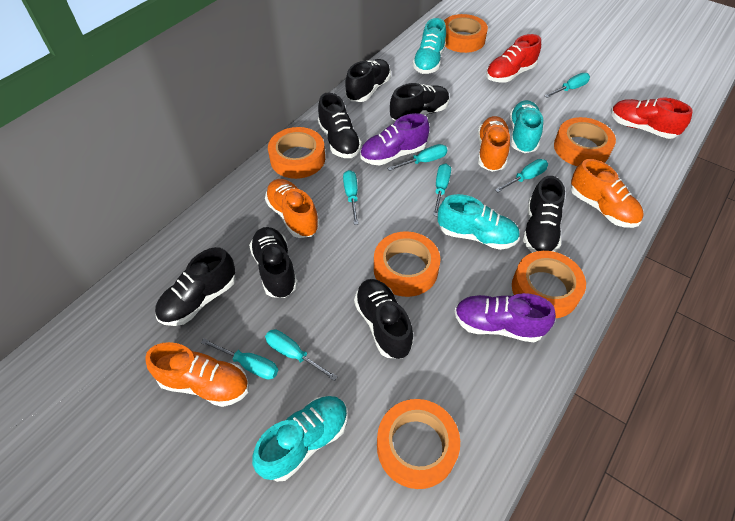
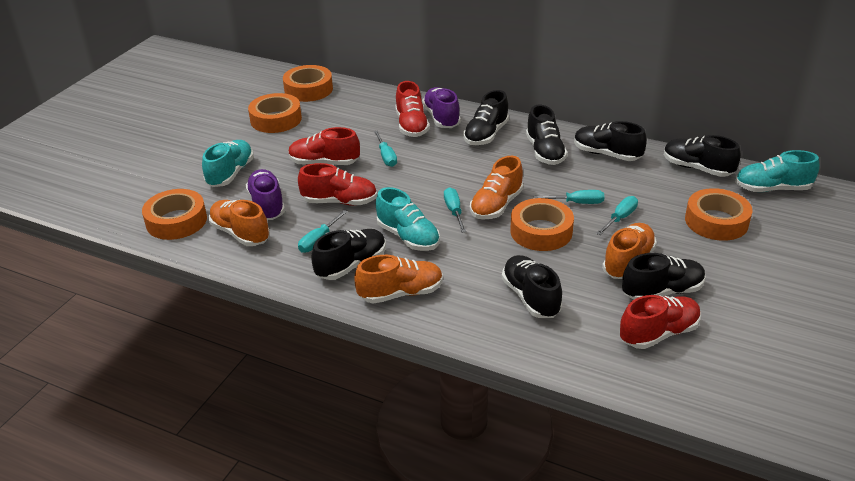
orange tape: 6 -> 5
red shoe: 2 -> 4
turquoise screwdriver: 7 -> 5
turquoise shoe: 4 -> 3

